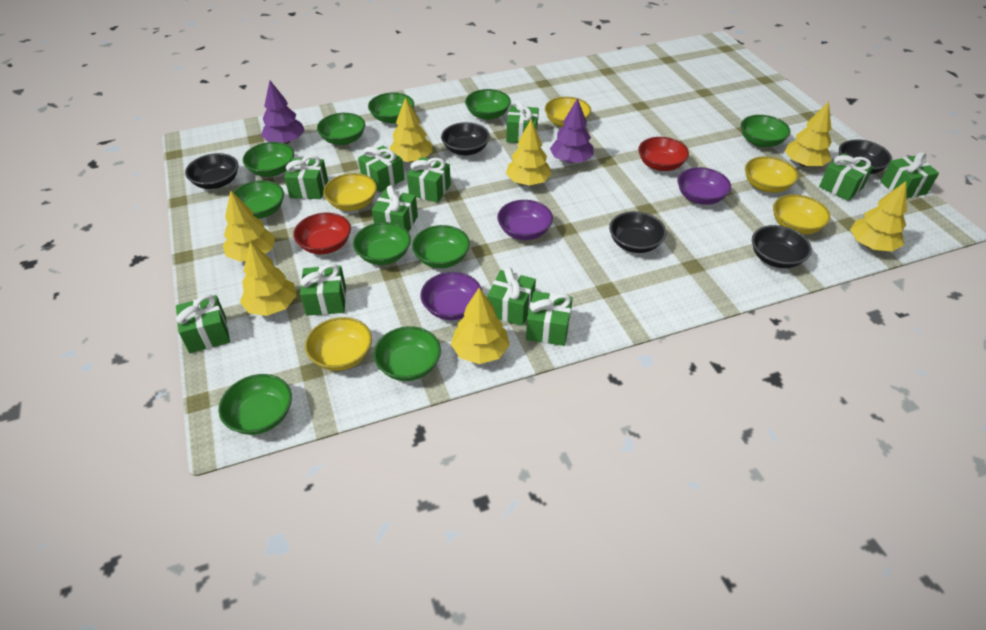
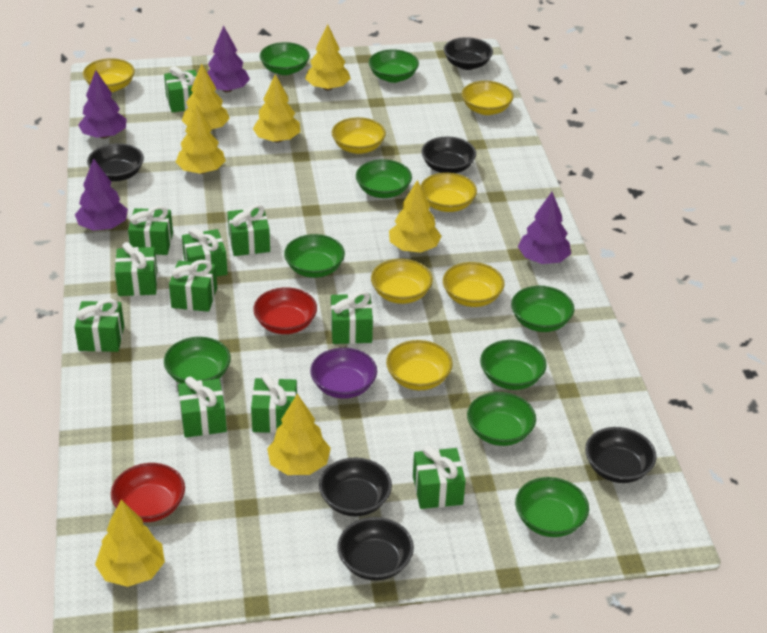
black bowl: 5 -> 6
green bowl: 10 -> 9
purple bowl: 3 -> 1
purple tree: 2 -> 4
yellow bowl: 5 -> 7

